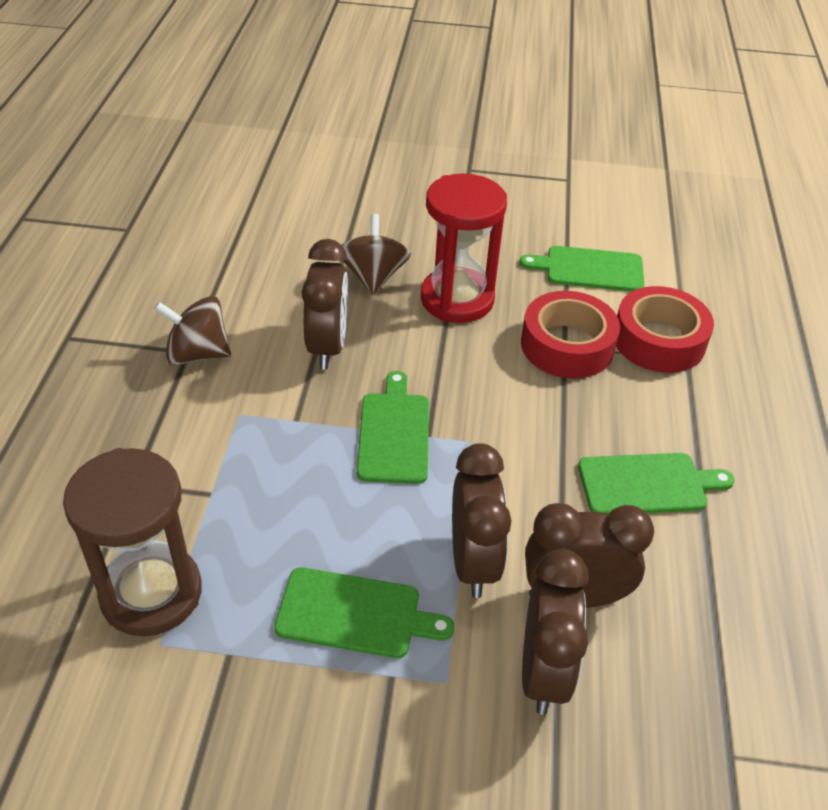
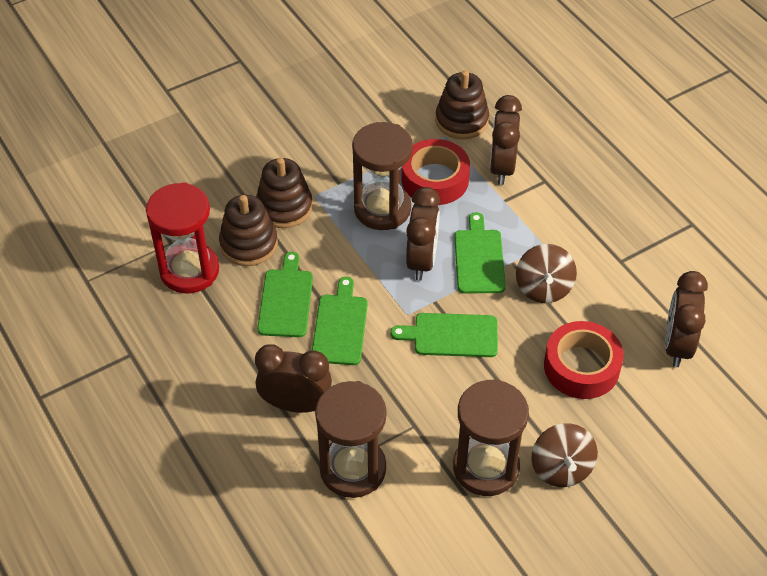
brown hourglass: 1 -> 3
brown stacking toy: 0 -> 3

